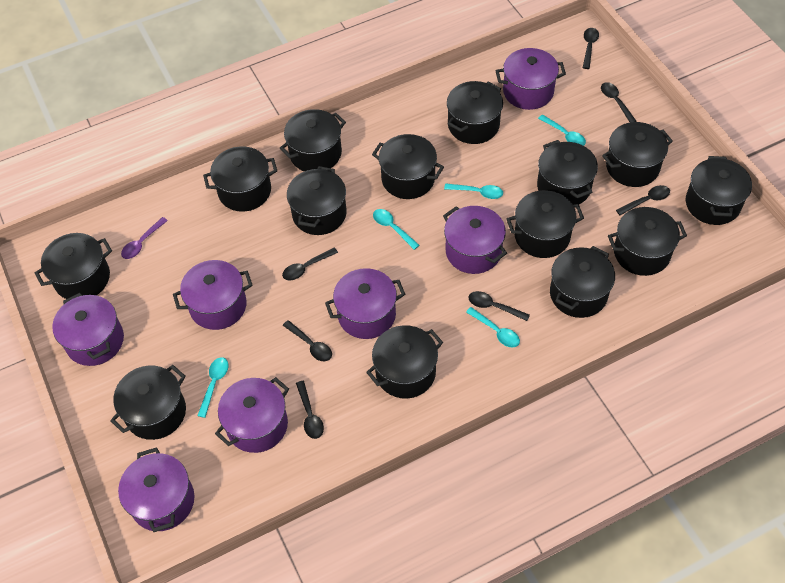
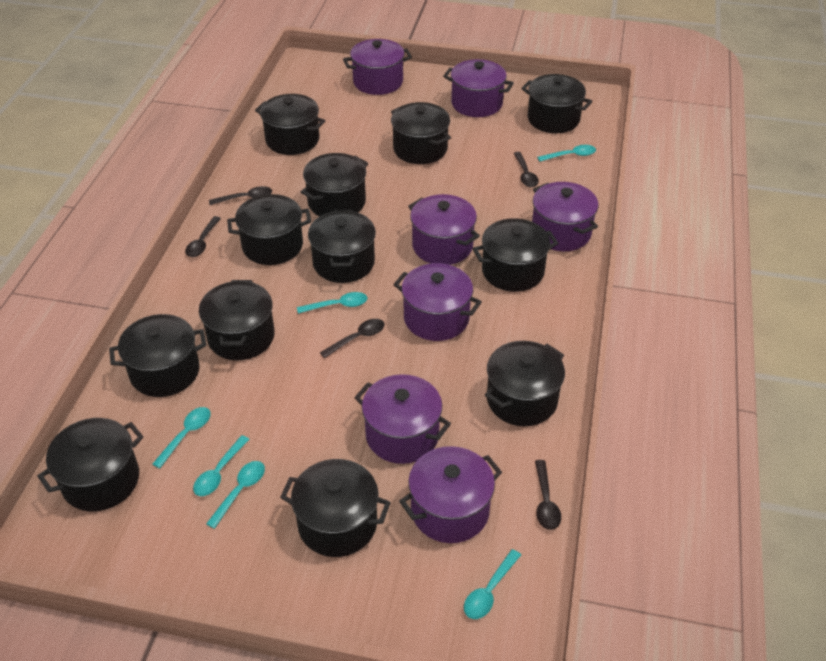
black pot: 14 -> 12
black spoon: 7 -> 5
purple spoon: 1 -> 0
turquoise spoon: 5 -> 6

